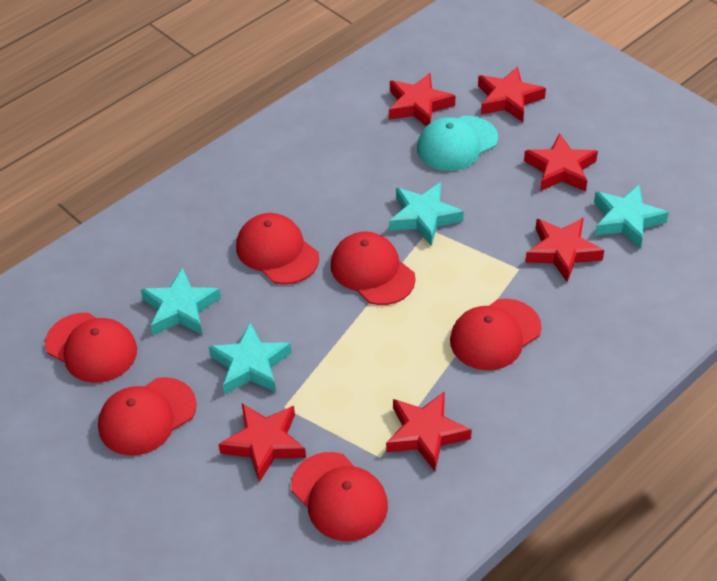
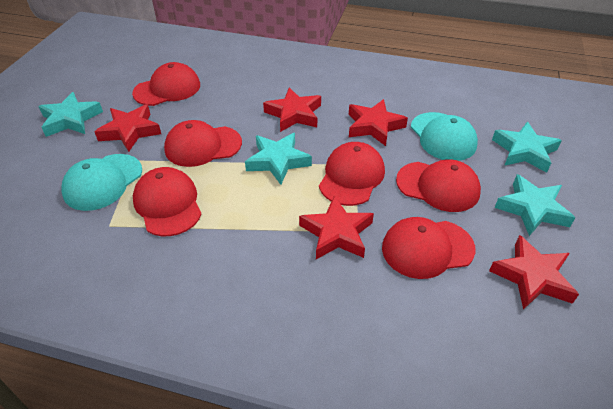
red star: 6 -> 5
turquoise cap: 1 -> 2

